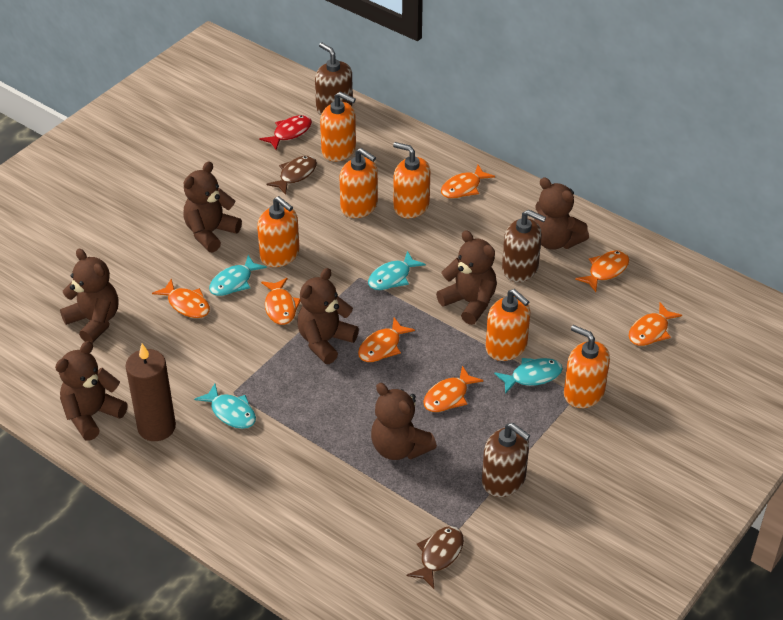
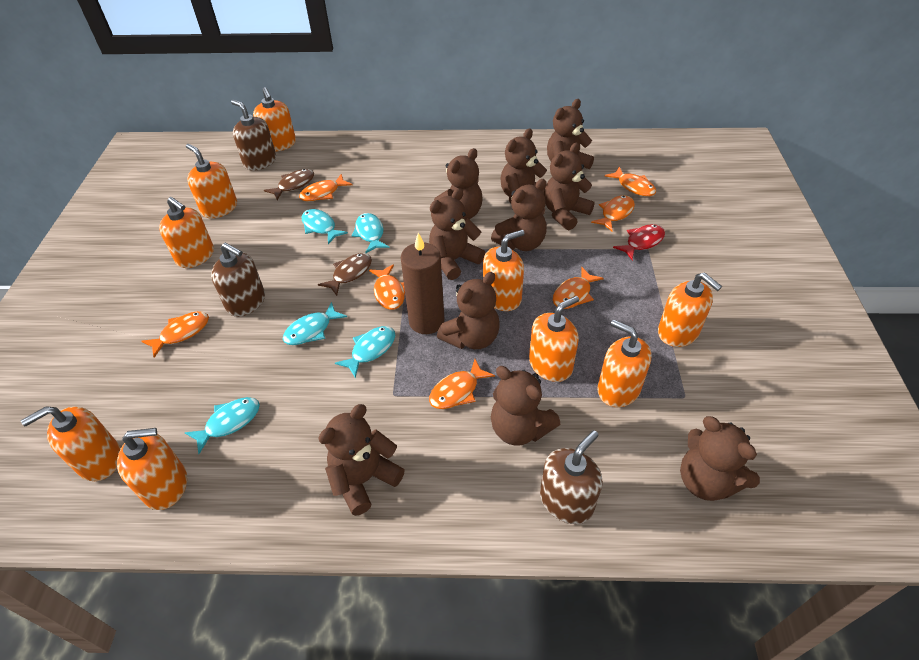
brown teddy bear: 7 -> 10
orange soap dispenser: 6 -> 9
turquoise fish: 4 -> 5

